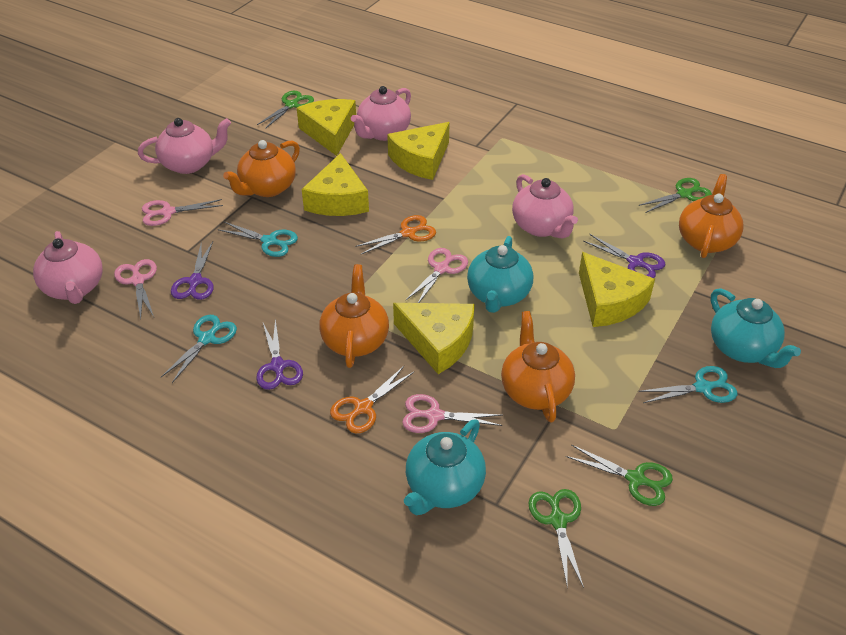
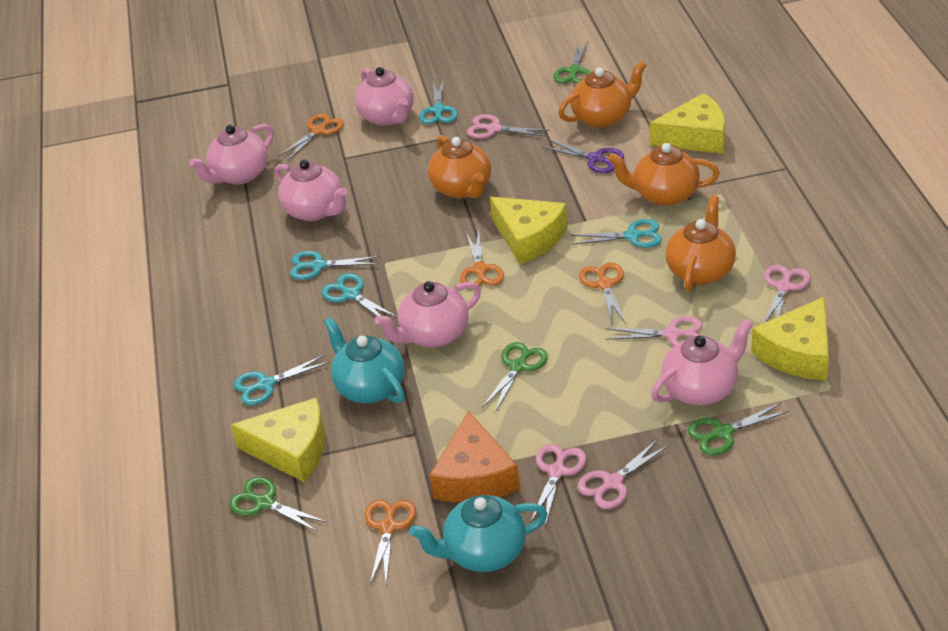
orange cheese: 0 -> 1
orange scissors: 2 -> 4
pink scissors: 4 -> 5
pink teapot: 4 -> 5
purple scissors: 3 -> 1
turquoise scissors: 3 -> 5
turquoise teapot: 3 -> 2
yellow cheese: 5 -> 4

